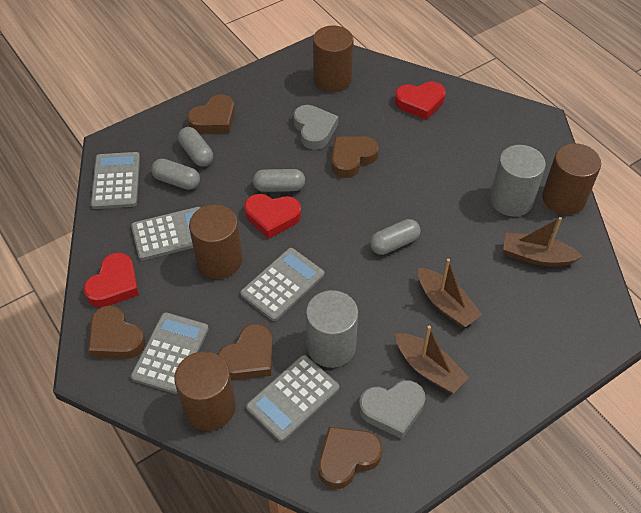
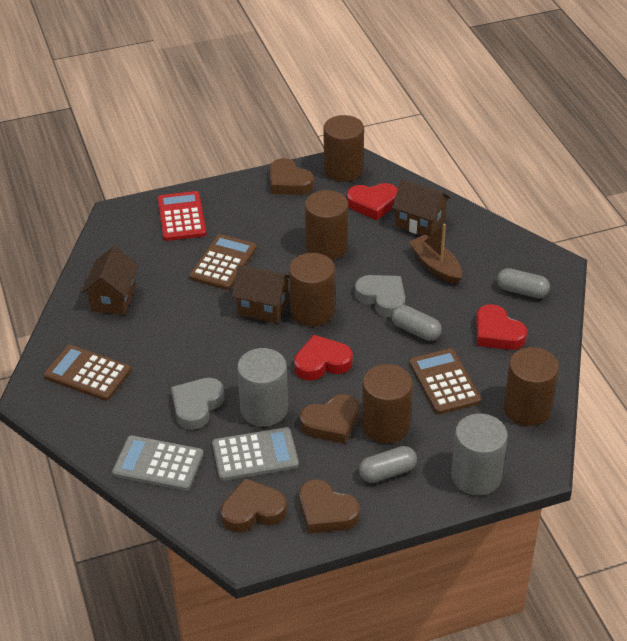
brown boat: 3 -> 1
brown calculator: 0 -> 3
brown cylinder: 4 -> 5
brown heart: 5 -> 4
brown house: 0 -> 3
grey calculator: 5 -> 2
grey capsule: 4 -> 3
red calculator: 0 -> 1

